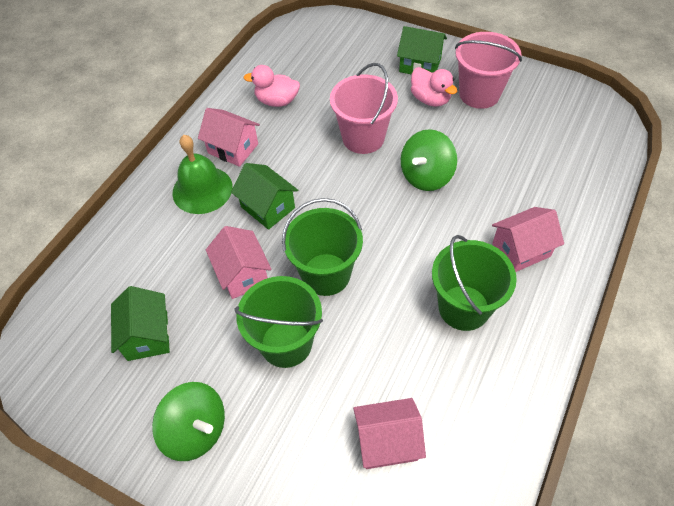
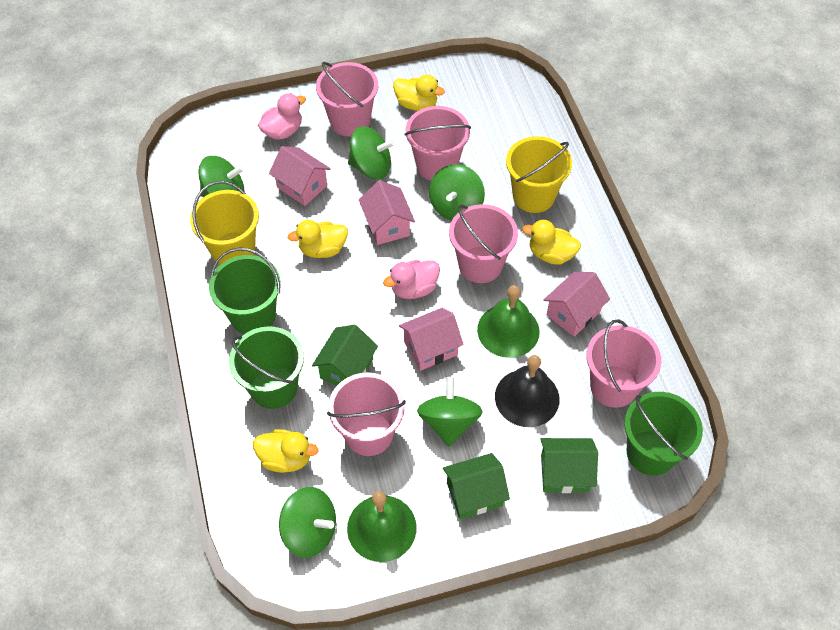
black bell: 0 -> 1
green bell: 1 -> 2
green spinning top: 2 -> 5
pink bucket: 2 -> 5
yellow bucket: 0 -> 2
yellow duck: 0 -> 4

